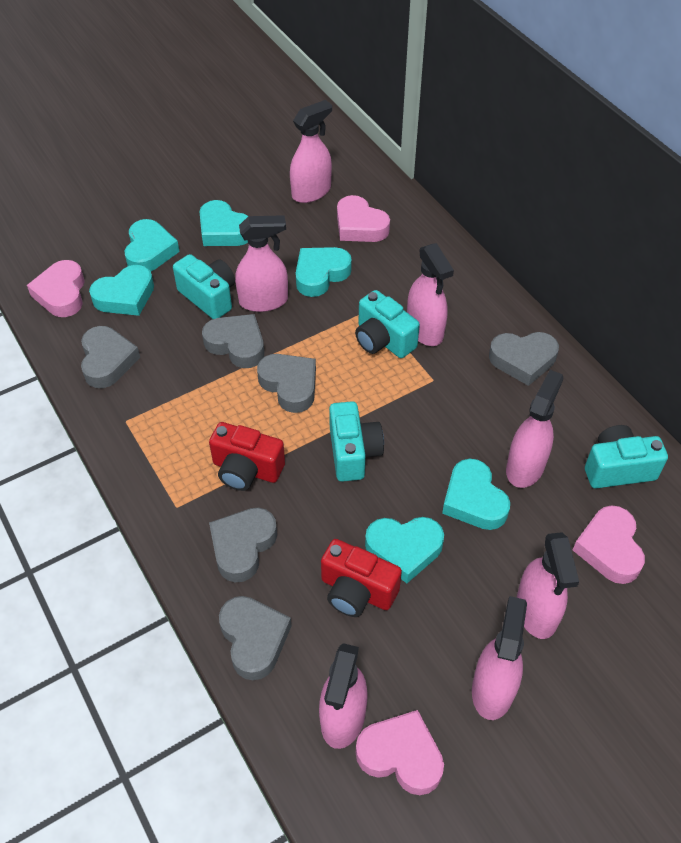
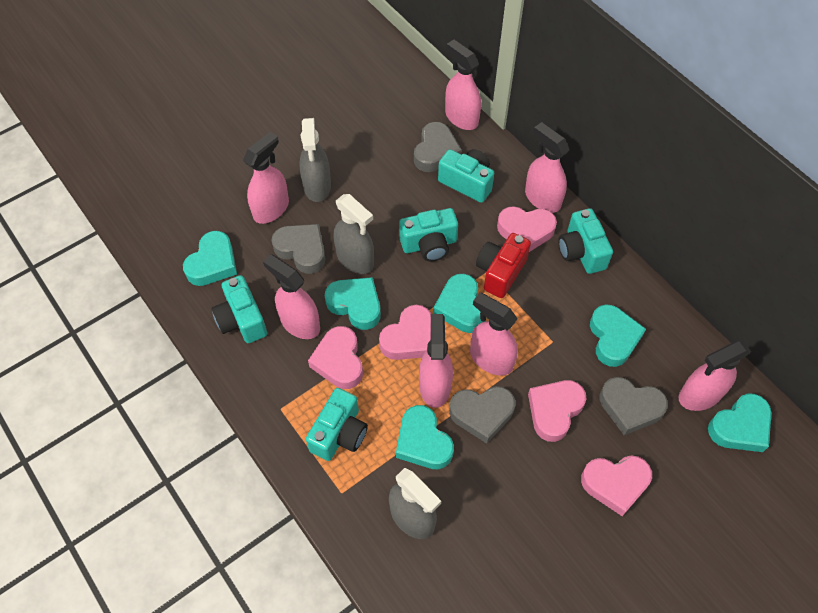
grey heart: 6 -> 4
grey spray bottle: 0 -> 3
pink heart: 4 -> 5
red camera: 2 -> 1
turquoise camera: 4 -> 5

